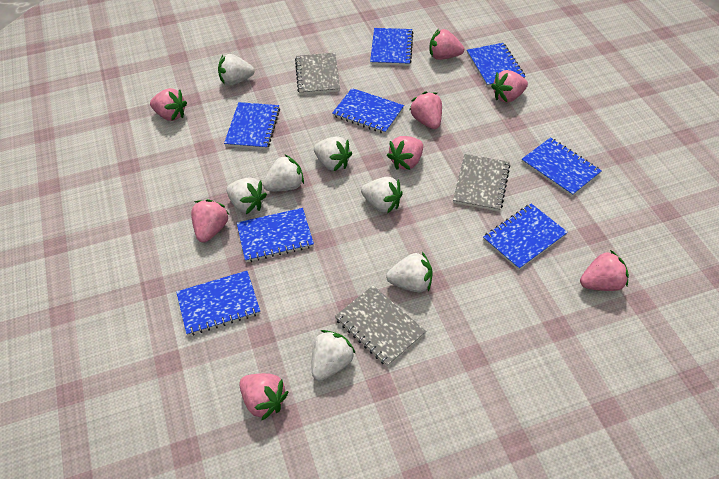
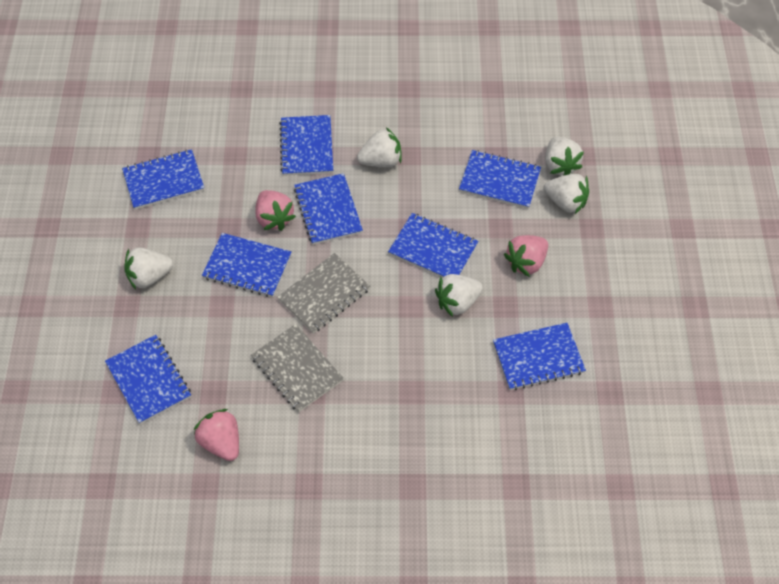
grey notebook: 3 -> 2
pink strawberry: 8 -> 3
white strawberry: 7 -> 5

